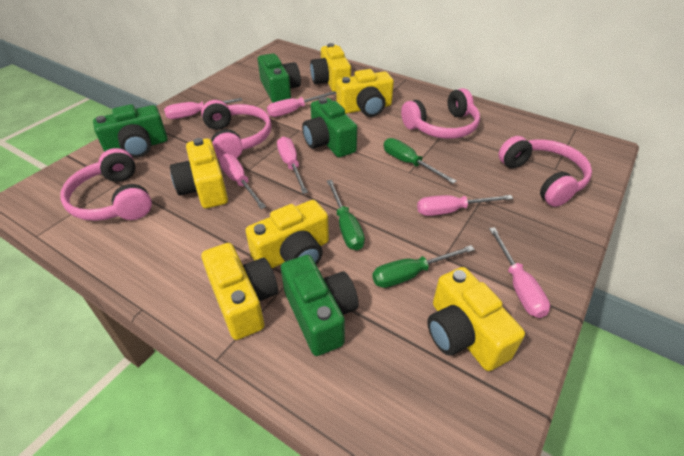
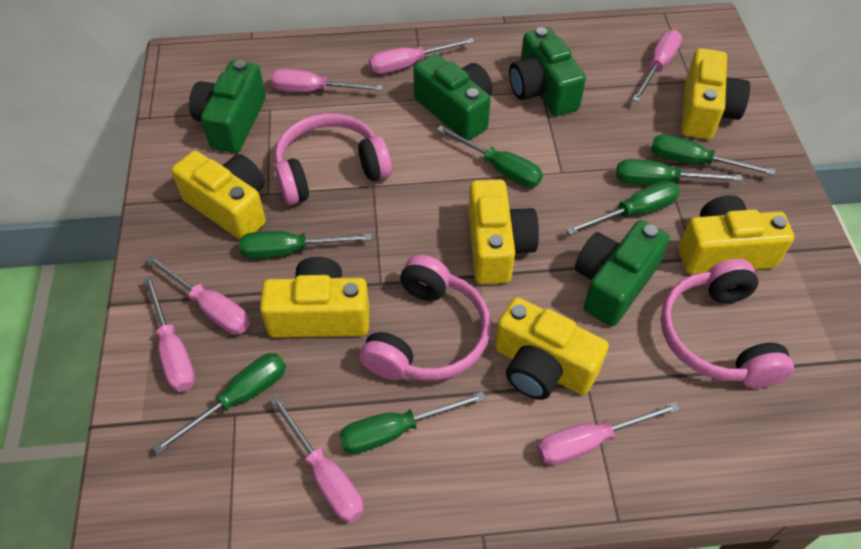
green screwdriver: 3 -> 7
pink headphones: 4 -> 3
pink screwdriver: 6 -> 7

